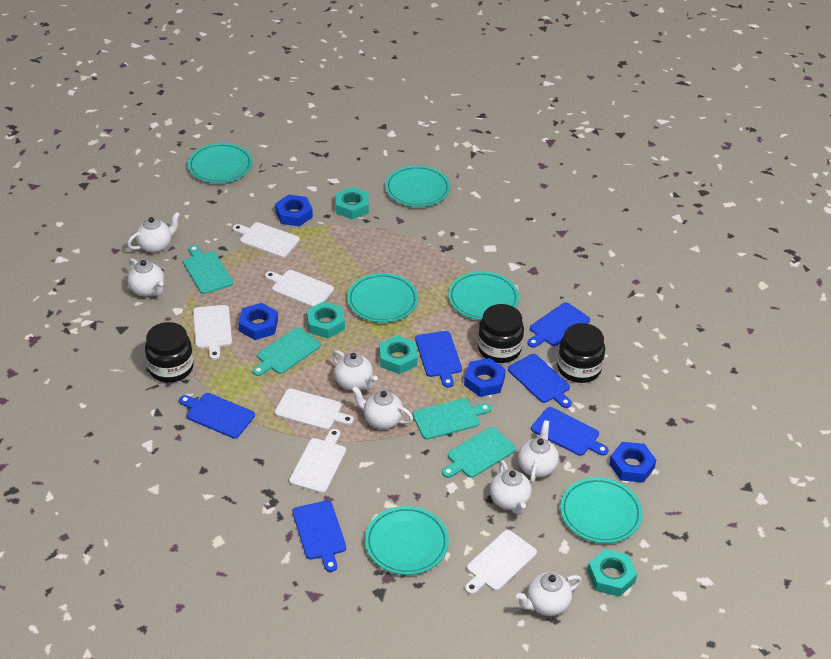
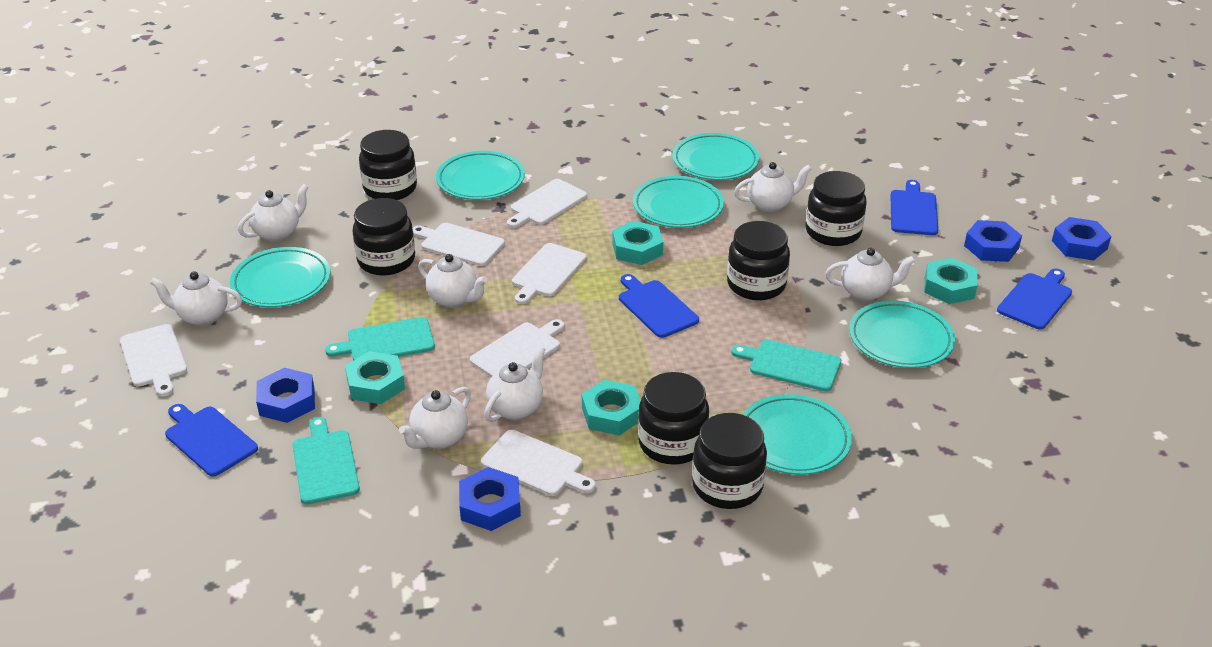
black jar: 3 -> 6
blue cutting board: 6 -> 4
turquoise cutting board: 4 -> 3

